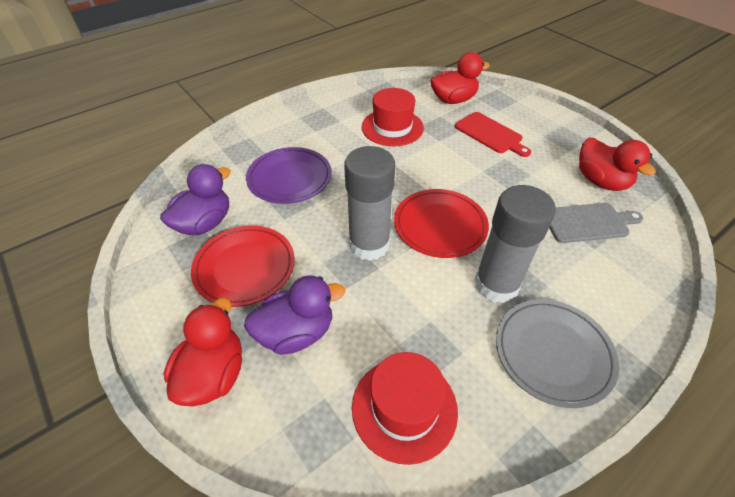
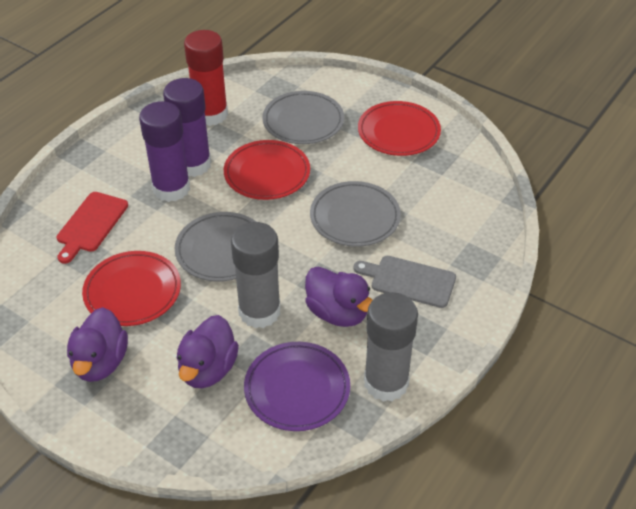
grey plate: 1 -> 3
purple duck: 2 -> 3
purple glue stick: 0 -> 2
red duck: 3 -> 0
red glue stick: 0 -> 1
red hat: 2 -> 0
red plate: 2 -> 3

